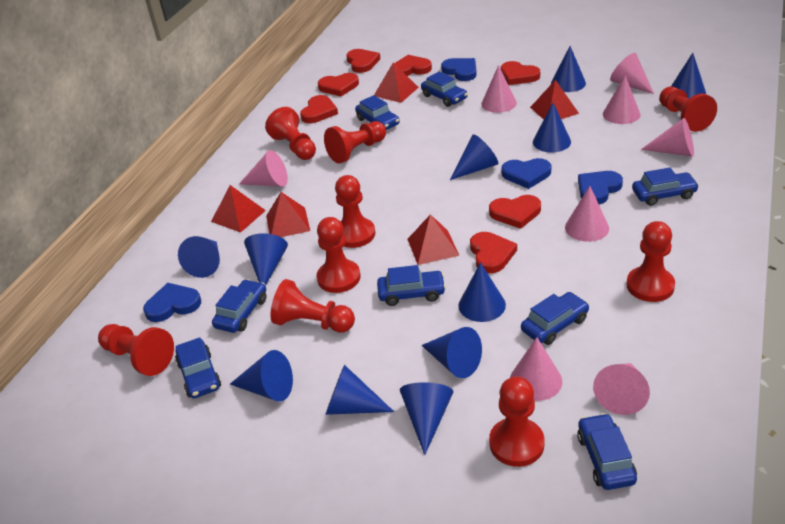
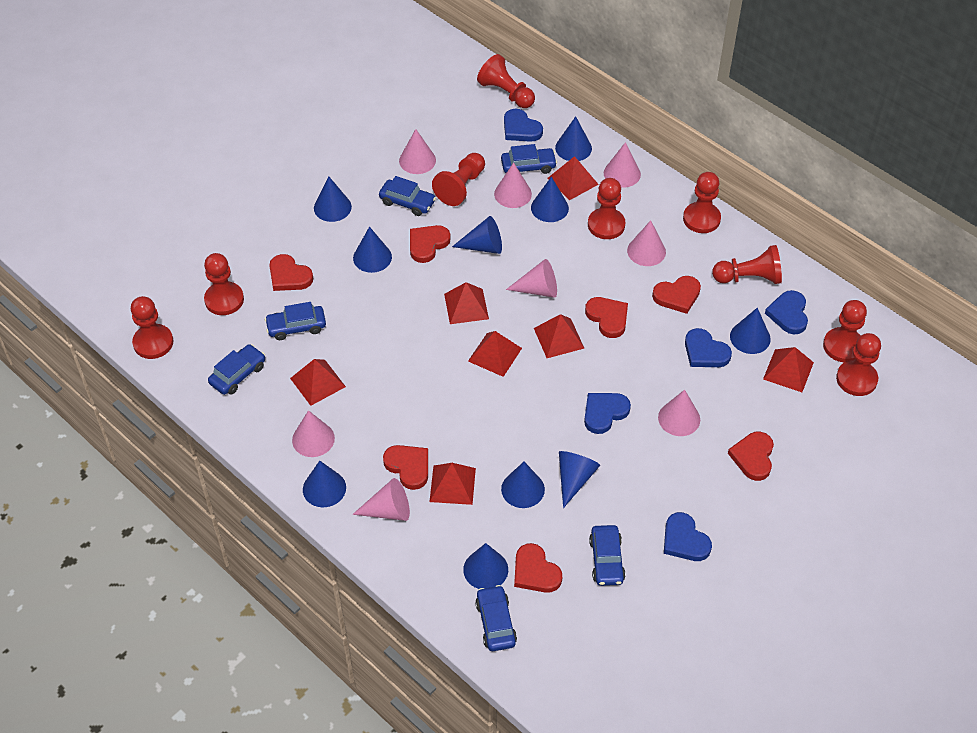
blue car: 8 -> 6
blue cone: 11 -> 10
blue heart: 4 -> 5
red pyramid: 5 -> 7

